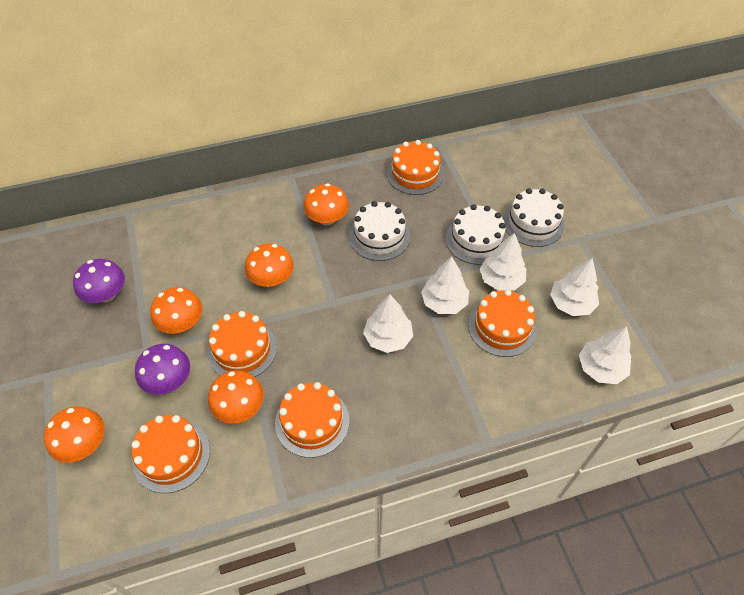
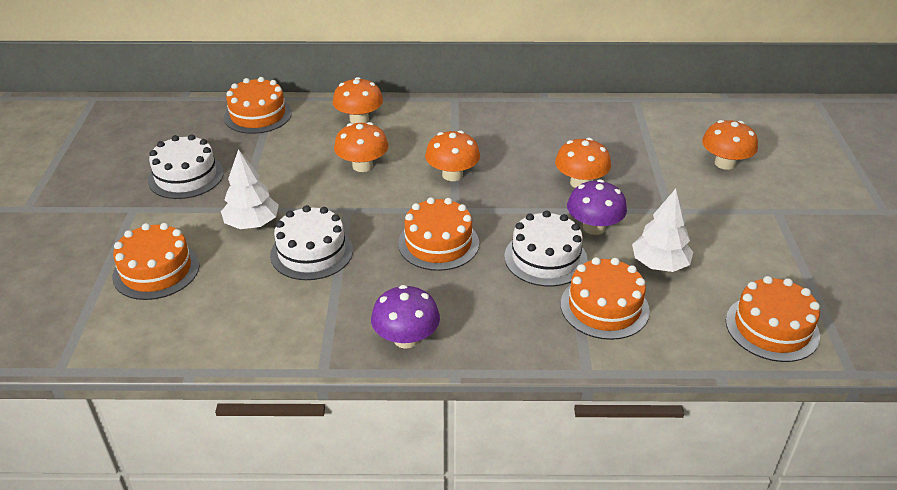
white tree: 5 -> 2

